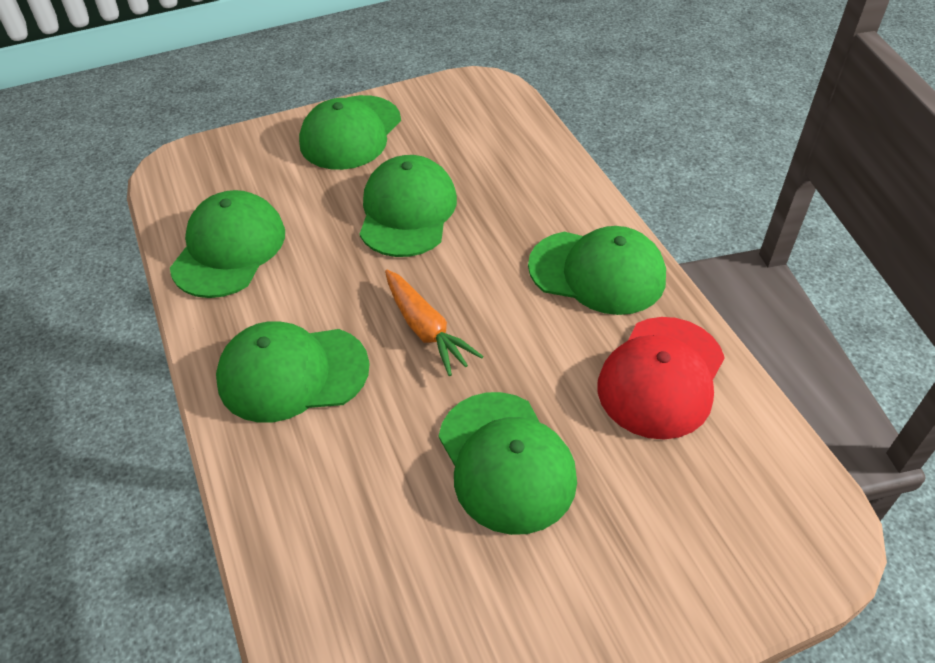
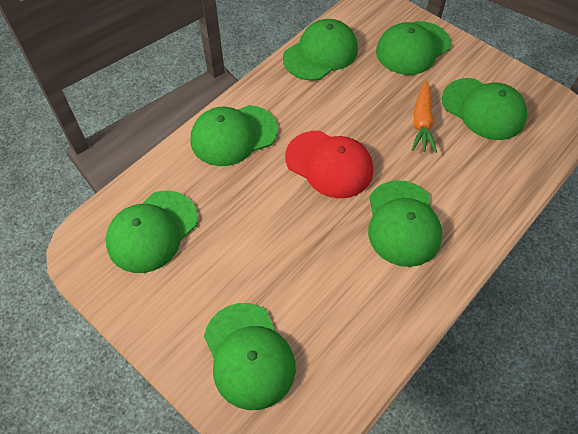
green cap: 6 -> 7

